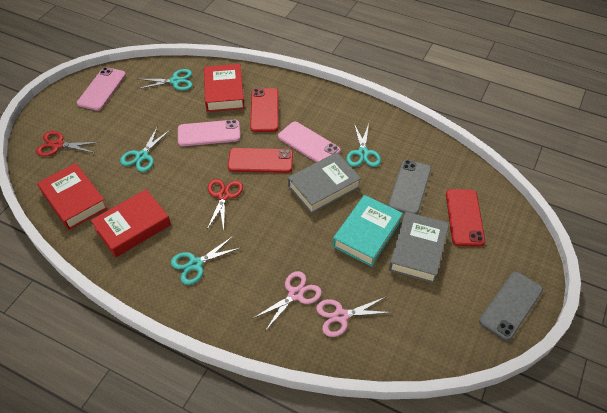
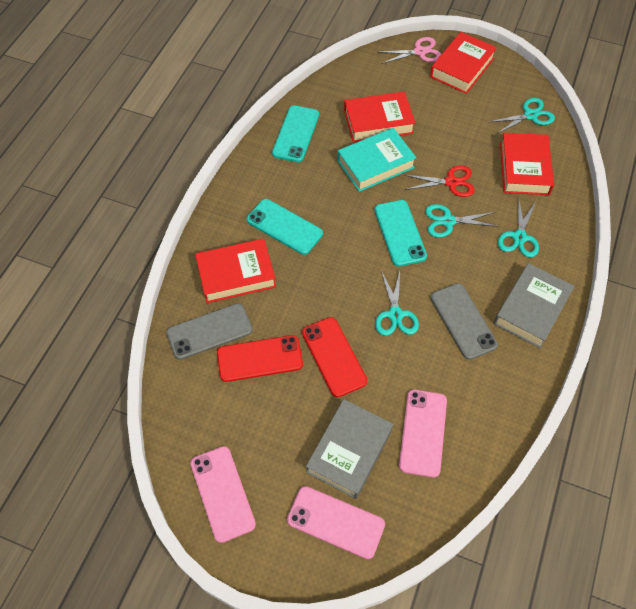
pink scissors: 2 -> 1
red book: 3 -> 4
red phone: 3 -> 2
red scissors: 2 -> 1
turquoise phone: 0 -> 3

